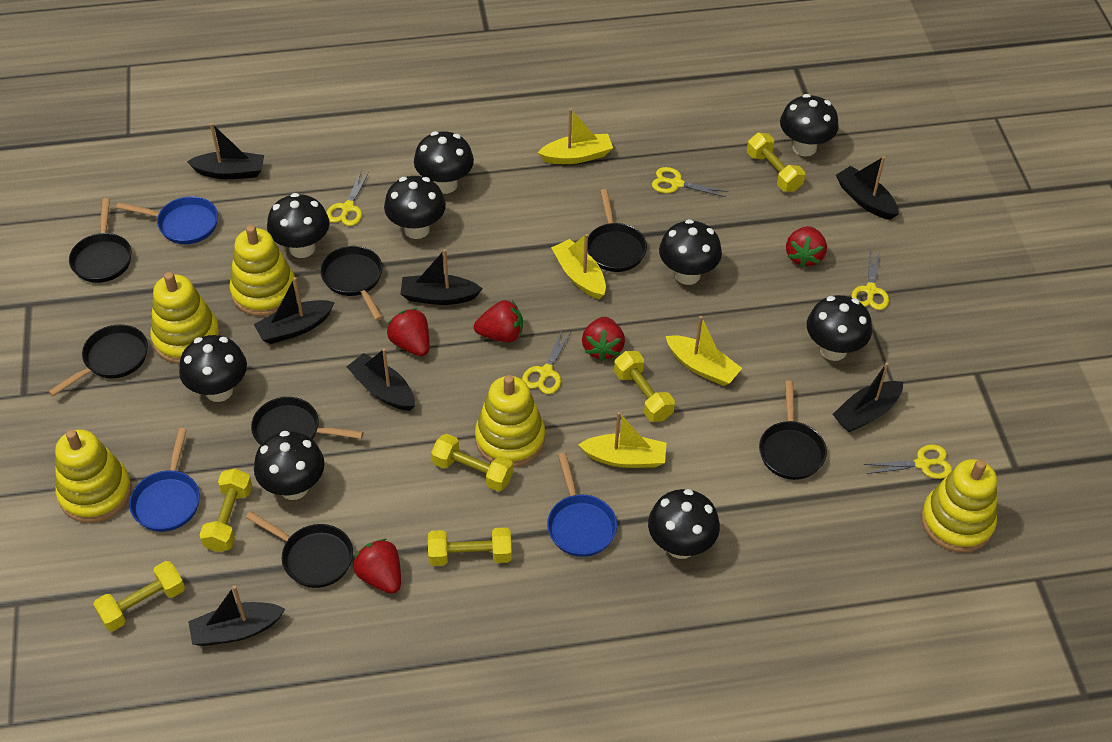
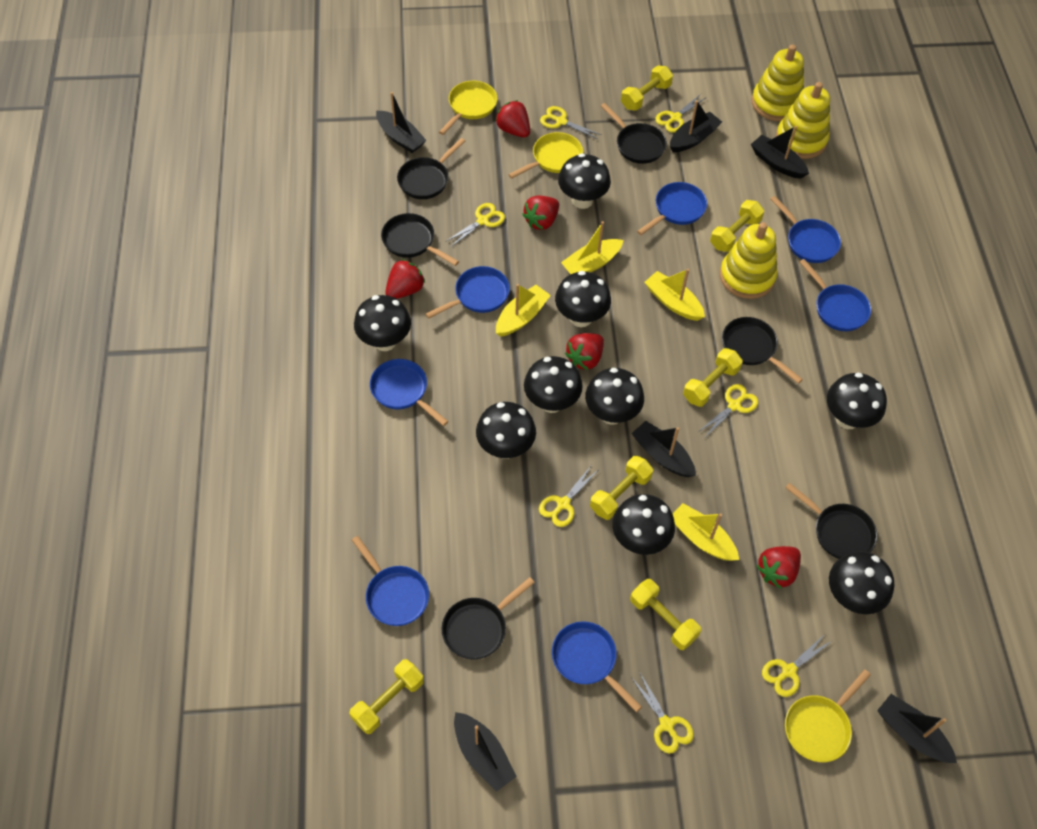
black boat: 7 -> 6
black pan: 7 -> 6
blue pan: 3 -> 7
yellow pan: 0 -> 3
yellow scissors: 5 -> 7
yellow stacking toy: 5 -> 3

